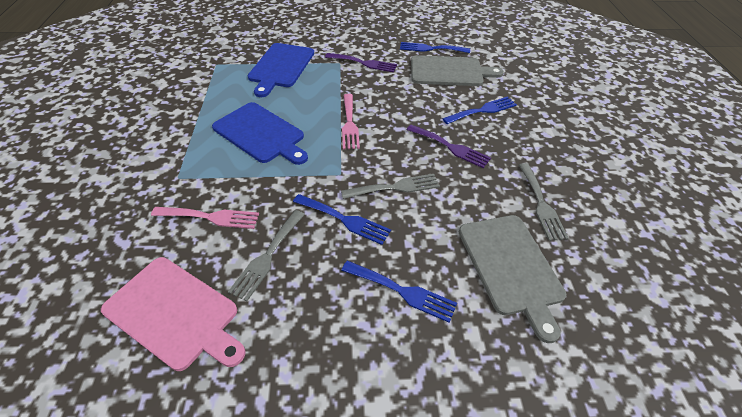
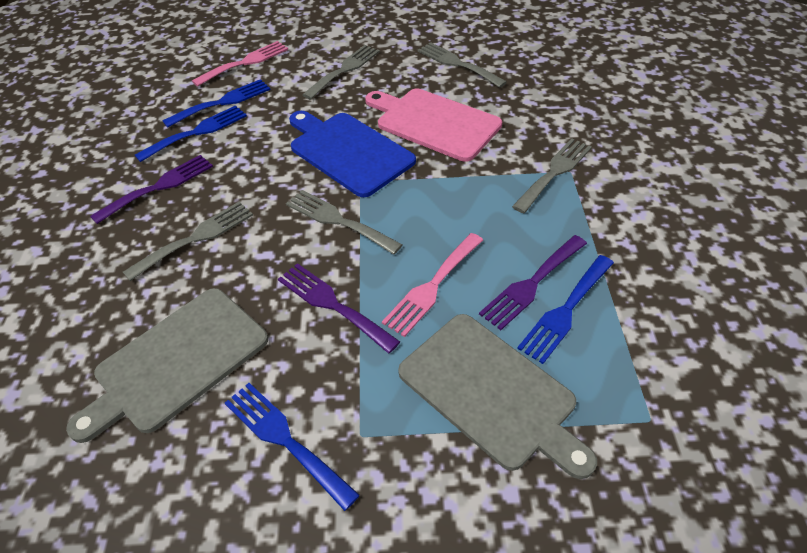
blue cutting board: 2 -> 1
grey fork: 3 -> 5
purple fork: 2 -> 3

